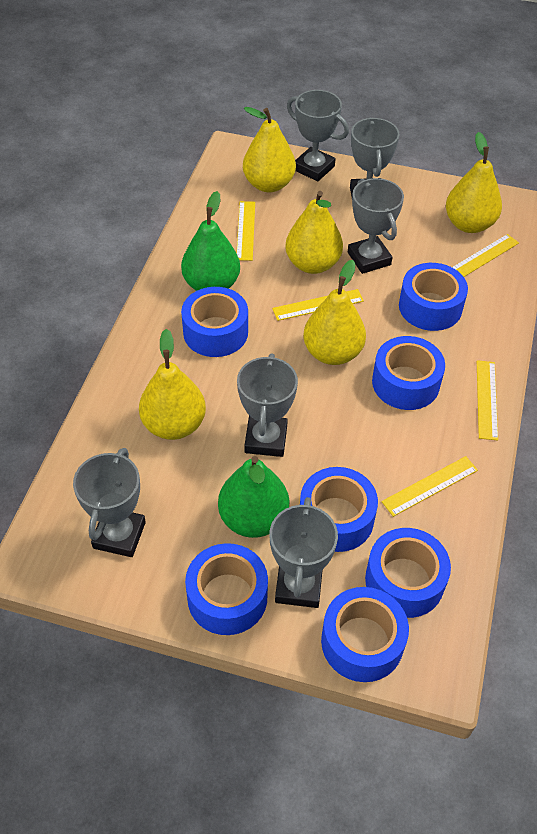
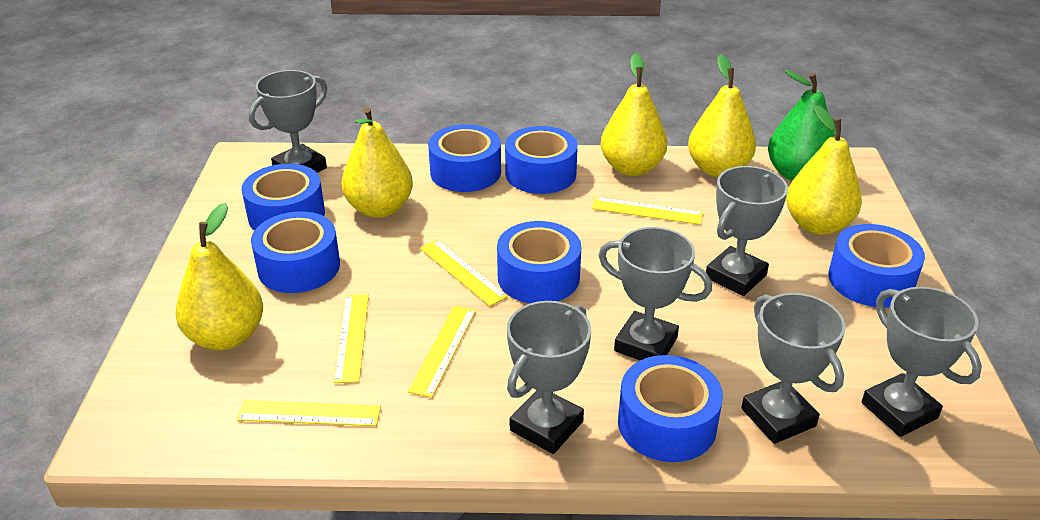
green pear: 2 -> 1

